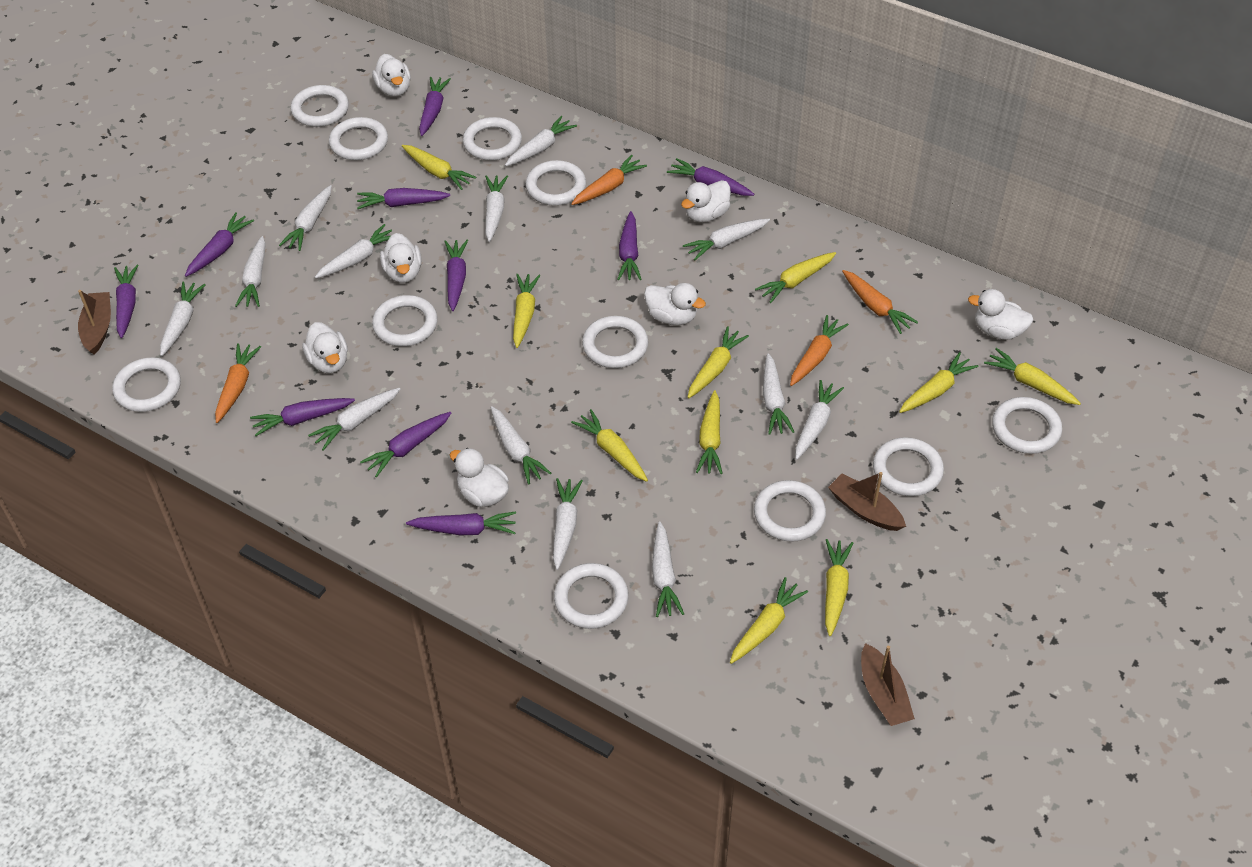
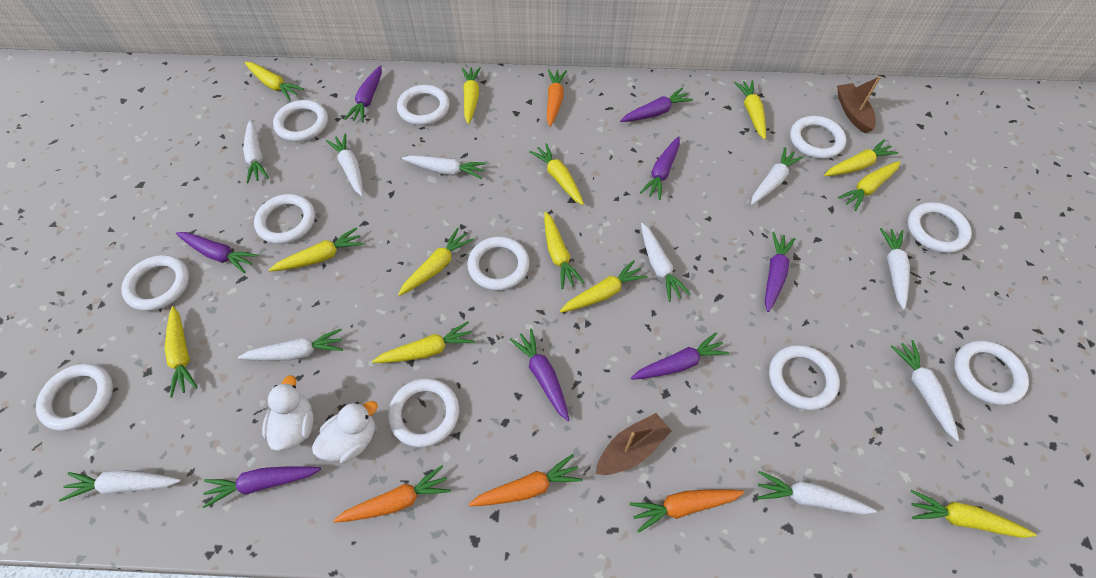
brown boat: 3 -> 2
purple carrot: 10 -> 8
white carrot: 13 -> 10
white duck: 7 -> 2
yellow carrot: 10 -> 13

